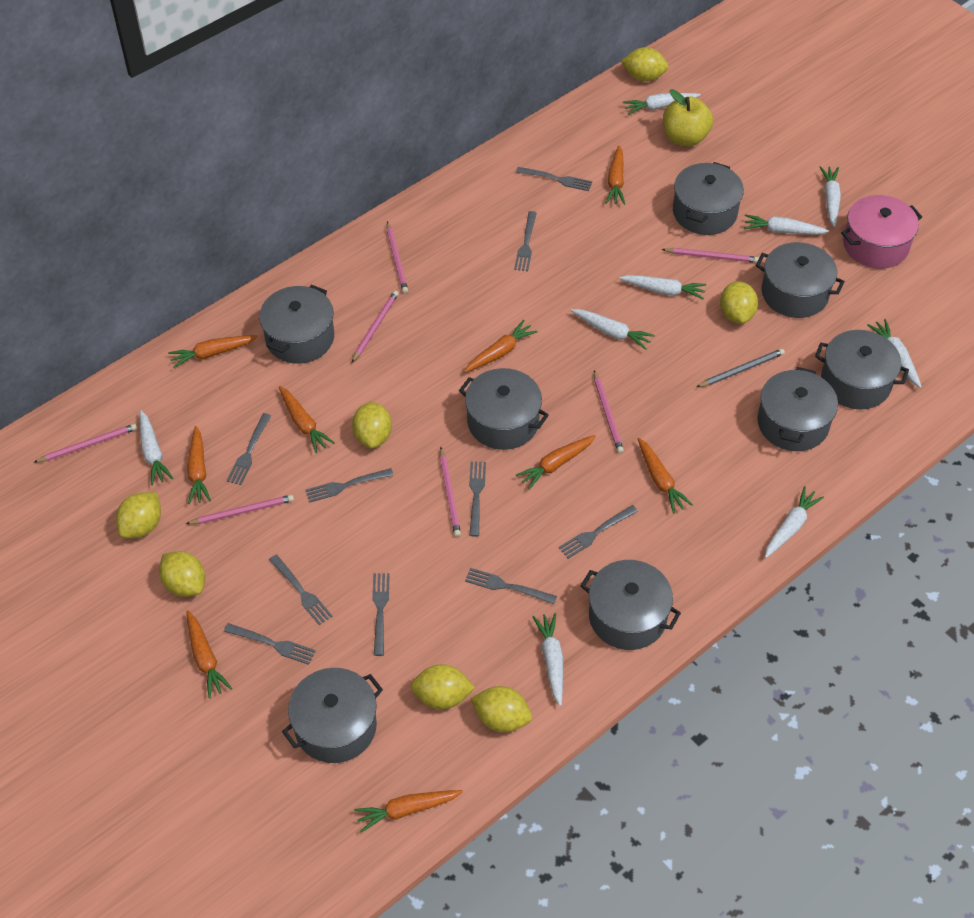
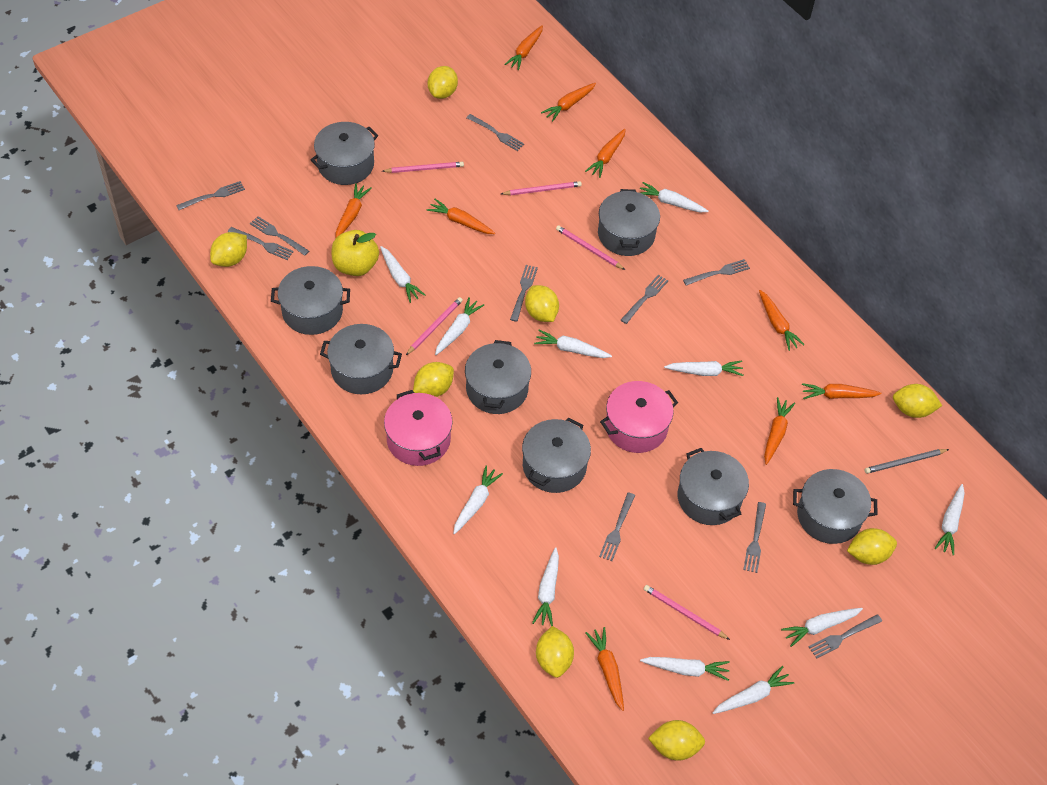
pink pencil: 7 -> 5
pink pot: 1 -> 2
white carrot: 9 -> 11
yellow lemon: 7 -> 8

